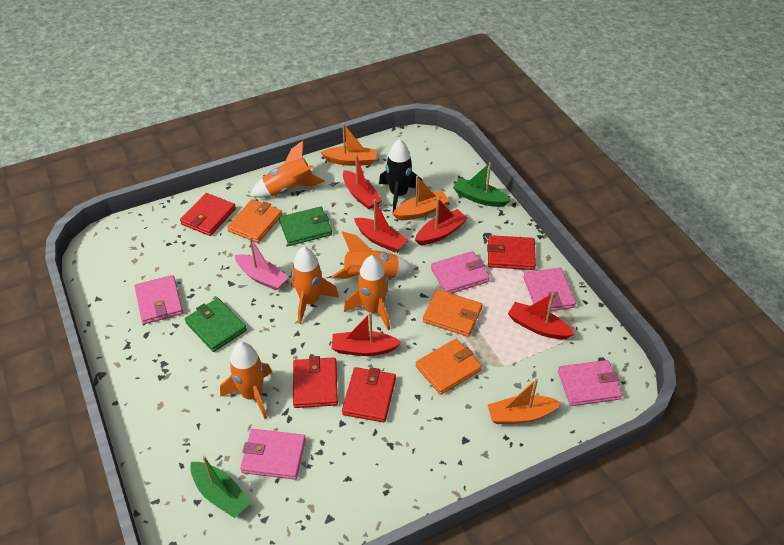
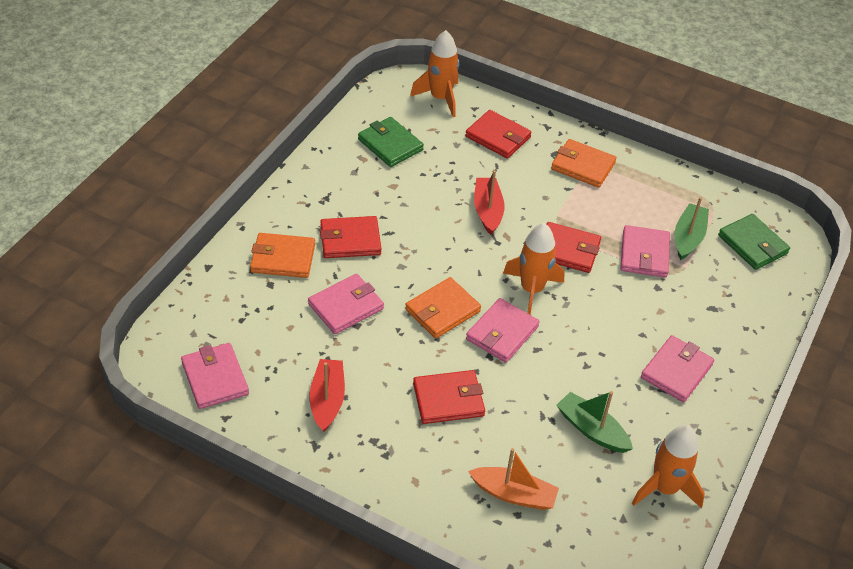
black rocket: 1 -> 0
orange boat: 3 -> 1
orange rocket: 5 -> 3
pink boat: 1 -> 0
red boat: 5 -> 2

